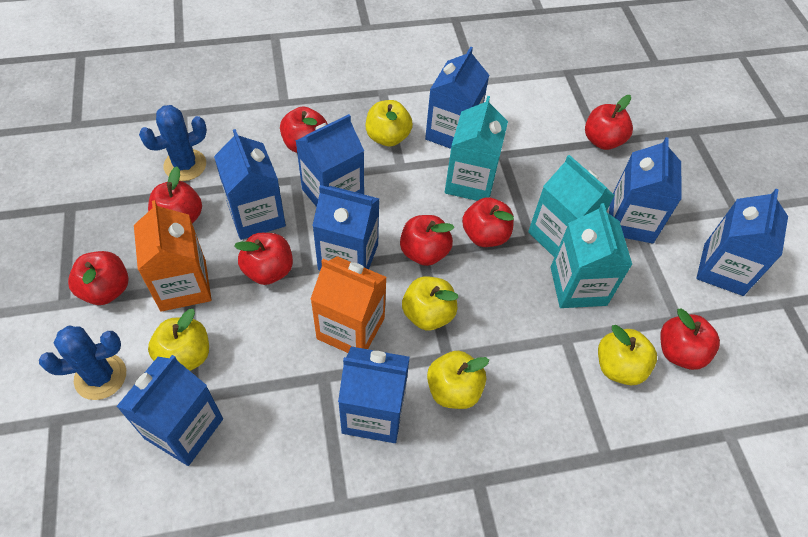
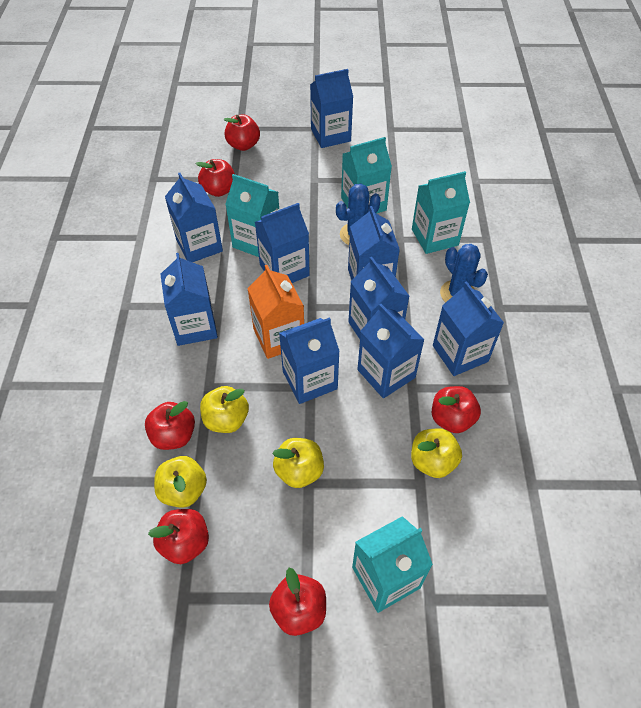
blue carton: 8 -> 9
orange carton: 2 -> 1
red apple: 8 -> 6
turquoise carton: 3 -> 4
yellow apple: 5 -> 4

